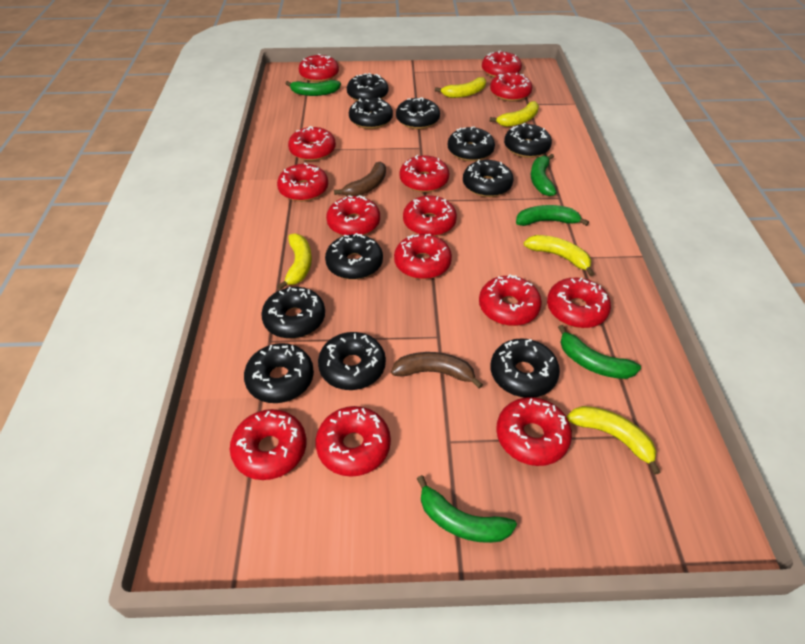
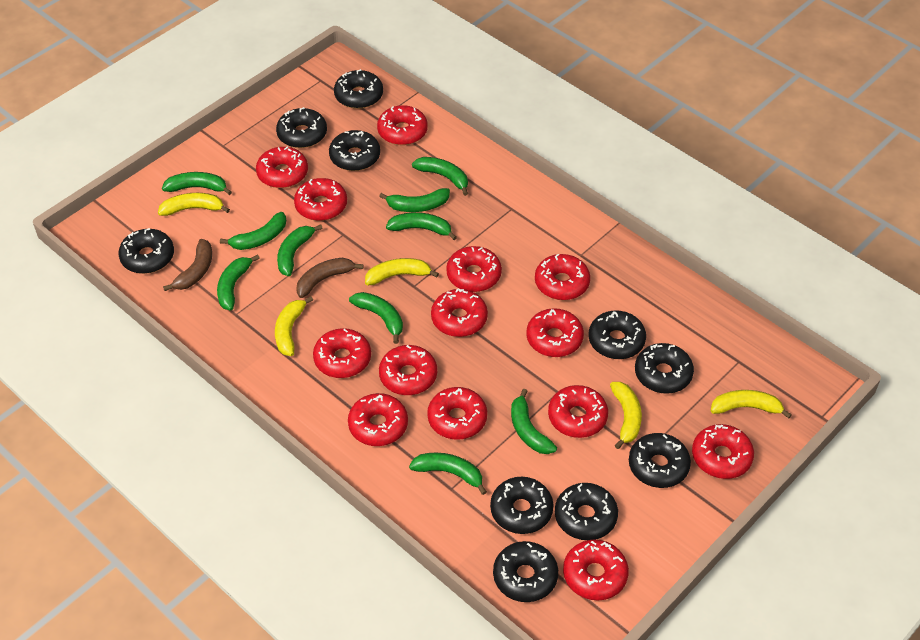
black donut: 11 -> 10
green banana: 5 -> 10

